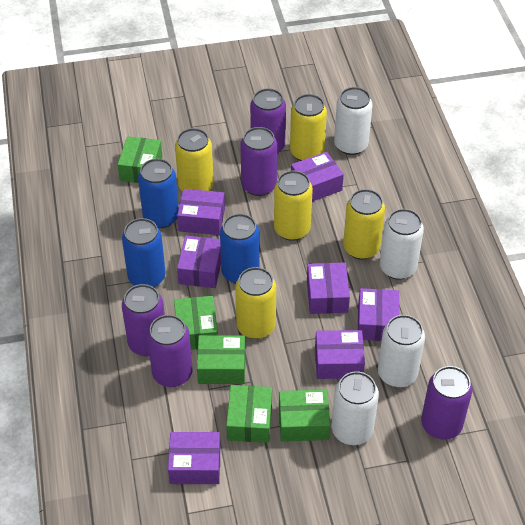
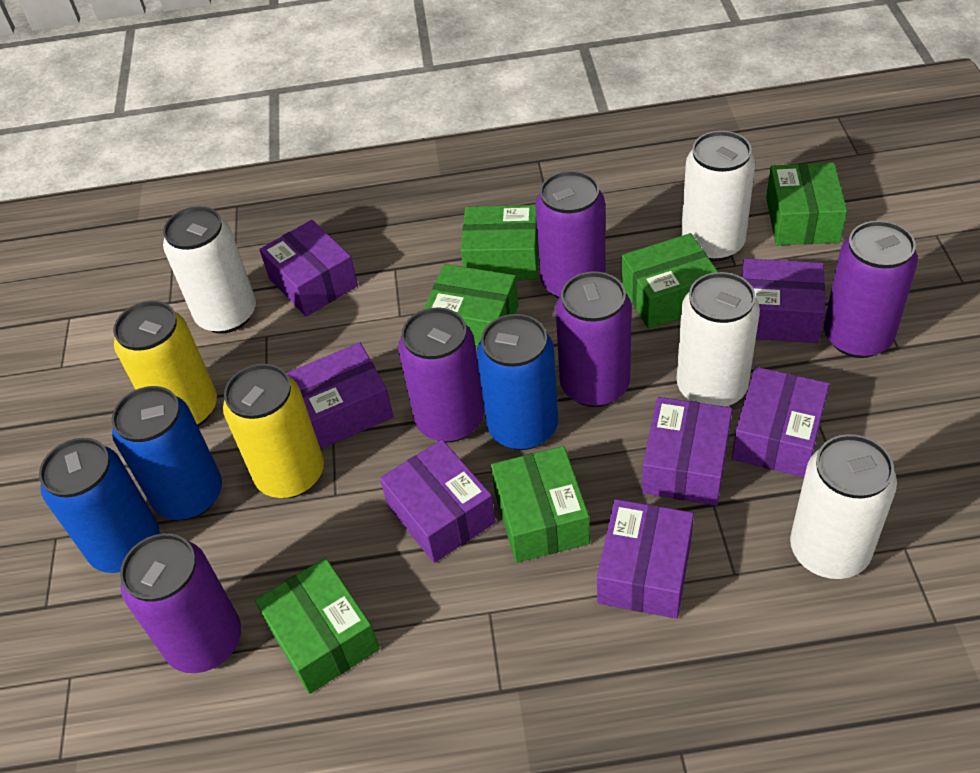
green box: 5 -> 6
yellow can: 5 -> 2

